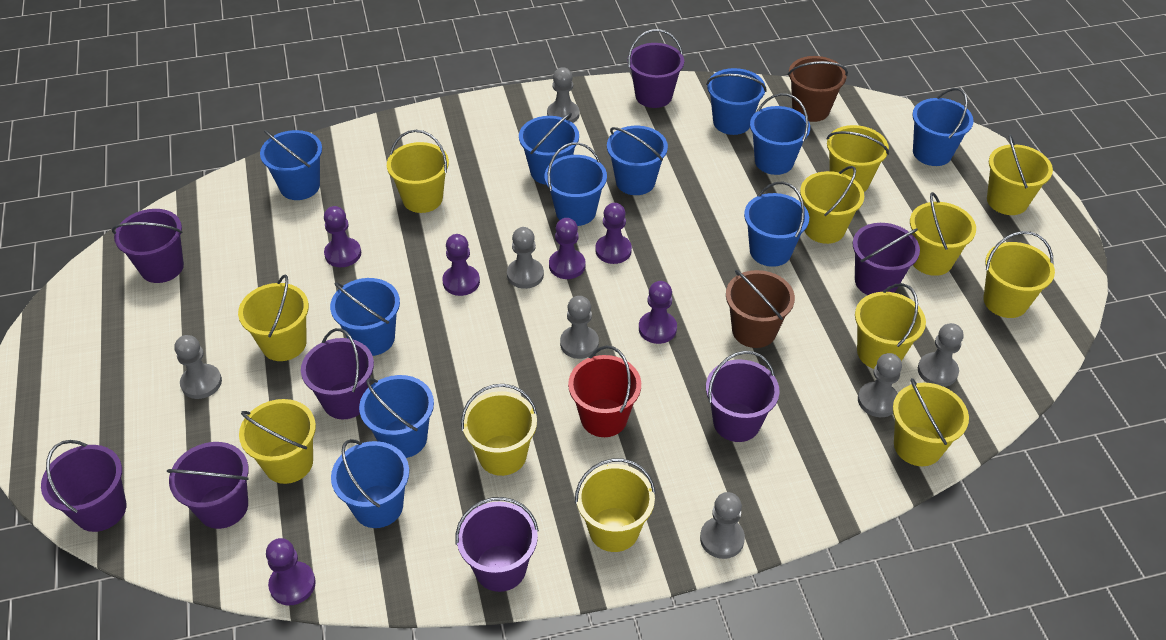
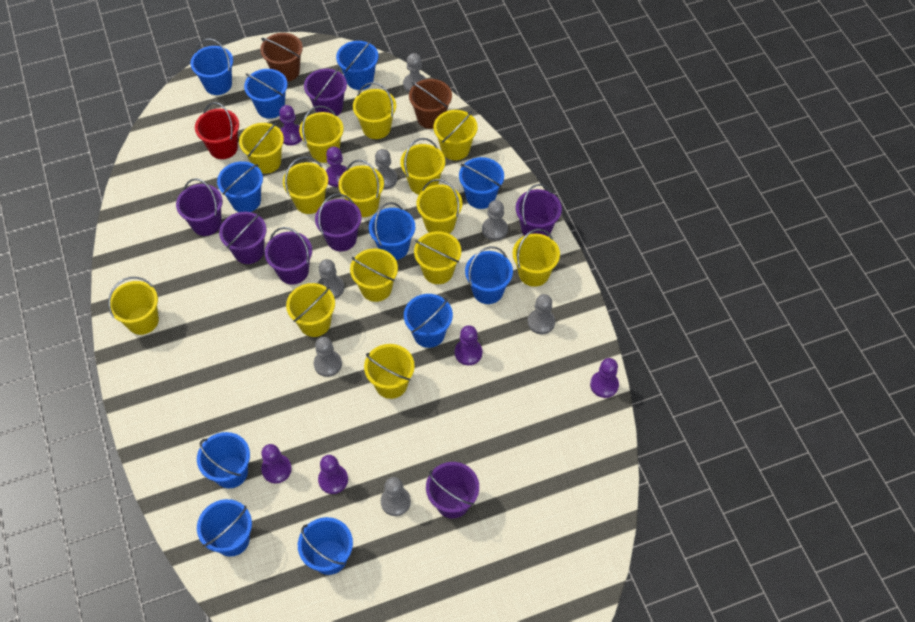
purple bucket: 8 -> 7
yellow bucket: 12 -> 14

